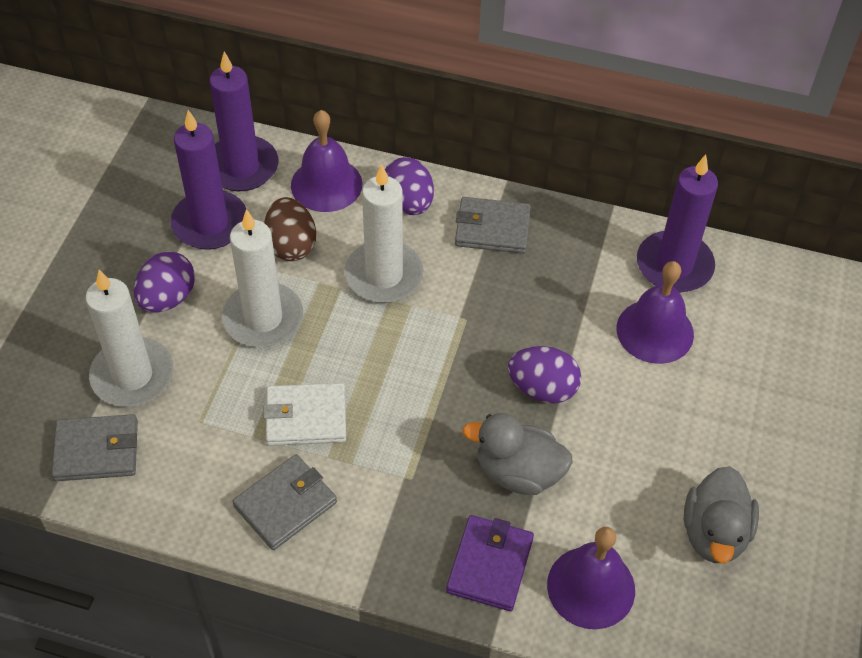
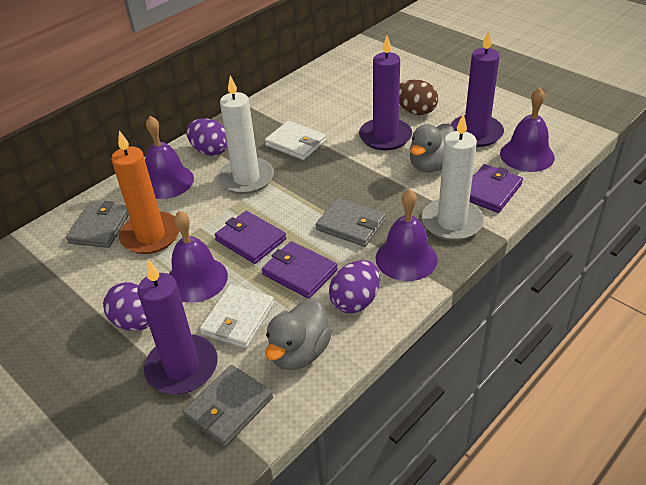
orange candle: 0 -> 1
purple bell: 3 -> 4
purple wallet: 1 -> 3
white candle: 3 -> 2
white wallet: 1 -> 2

